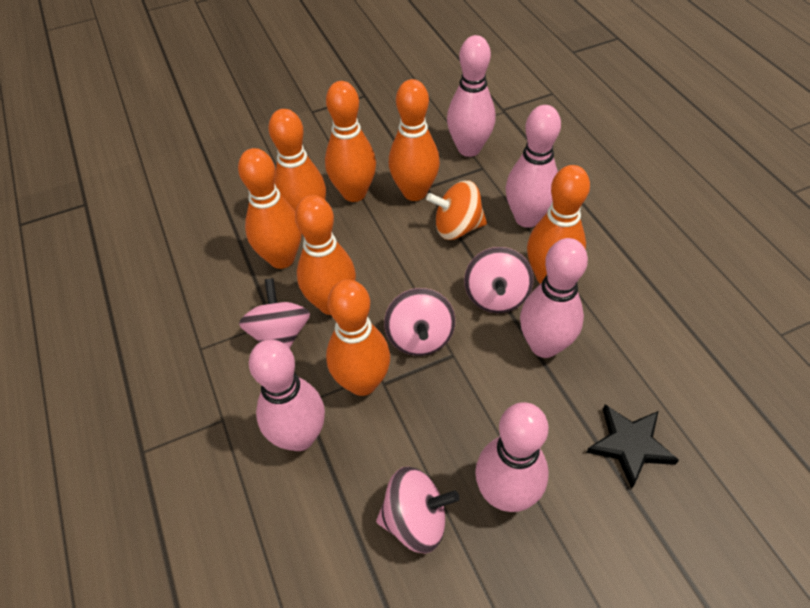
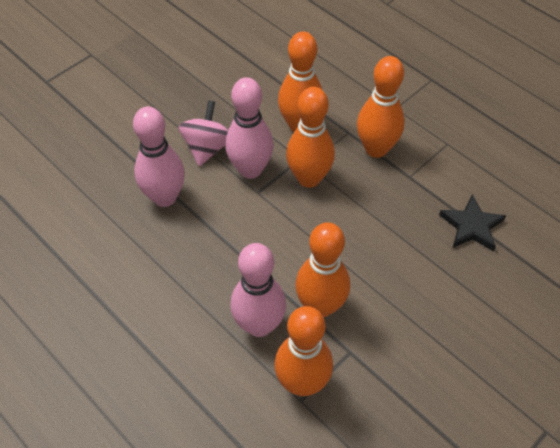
orange bowling pin: 7 -> 5
orange spinning top: 1 -> 0
pink bowling pin: 5 -> 3
pink spinning top: 4 -> 1

